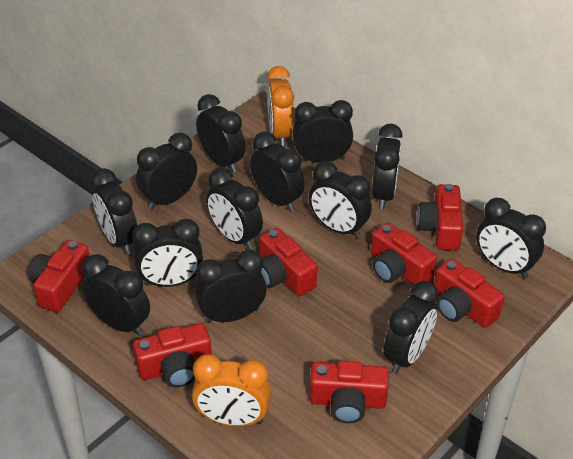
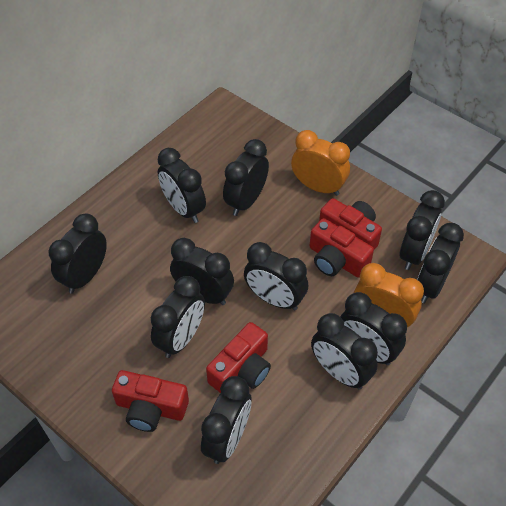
black clock: 13 -> 11
red camera: 7 -> 4

